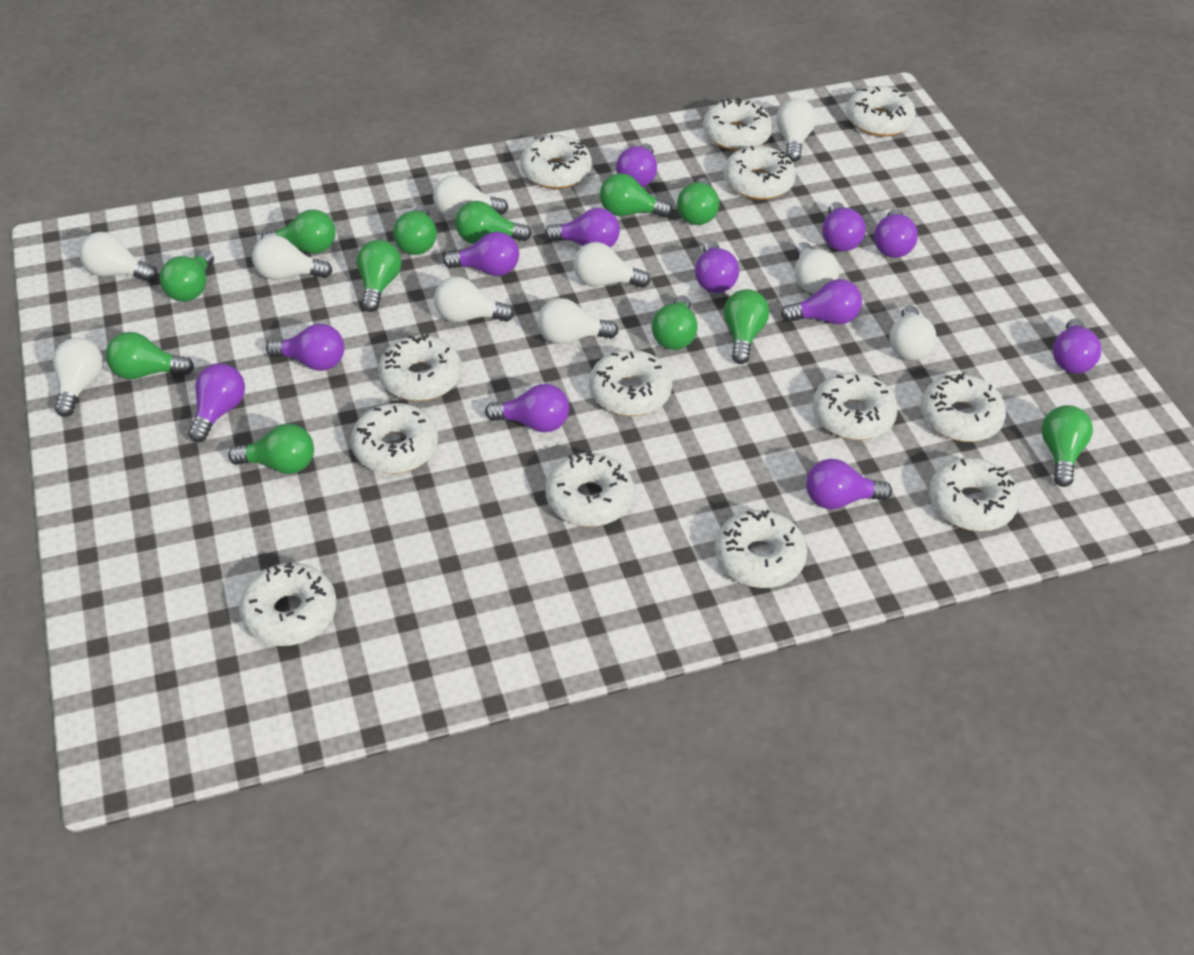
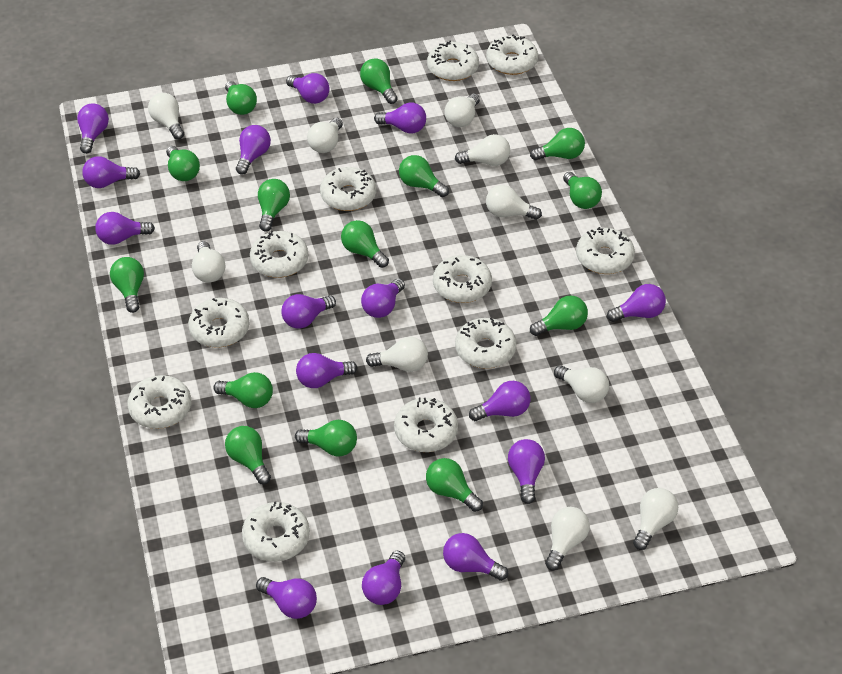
green light bulb: 12 -> 14
purple light bulb: 12 -> 15
white donut: 13 -> 11

